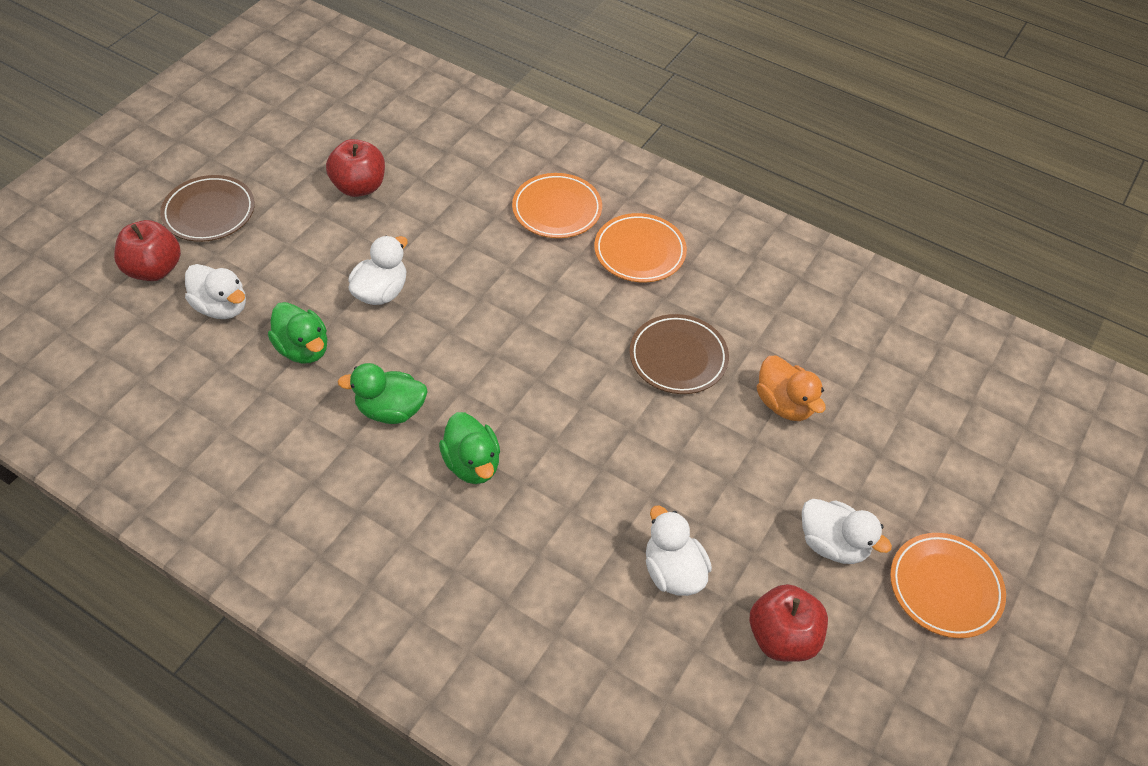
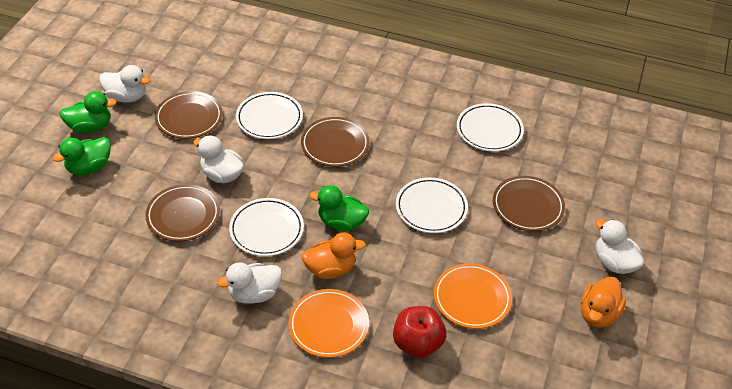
brown plate: 2 -> 4
orange duck: 1 -> 2
orange plate: 3 -> 2
red apple: 3 -> 1
white plate: 0 -> 4

